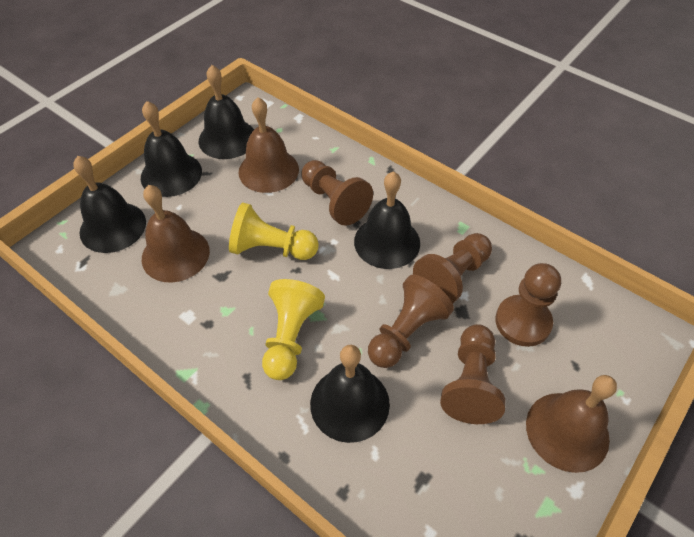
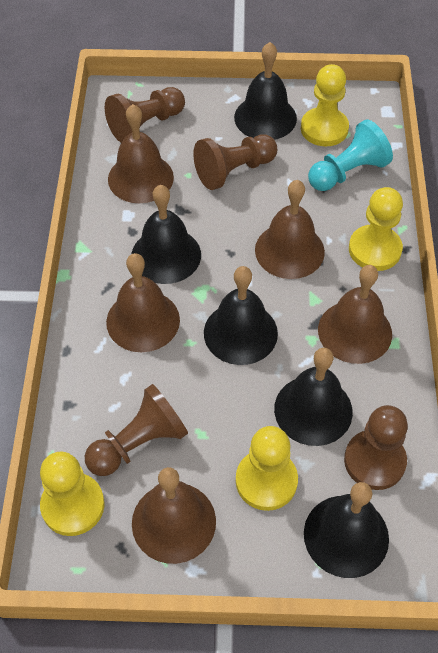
brown bell: 3 -> 5
brown pawn: 5 -> 4
turquoise pawn: 0 -> 1
yellow pawn: 2 -> 4

